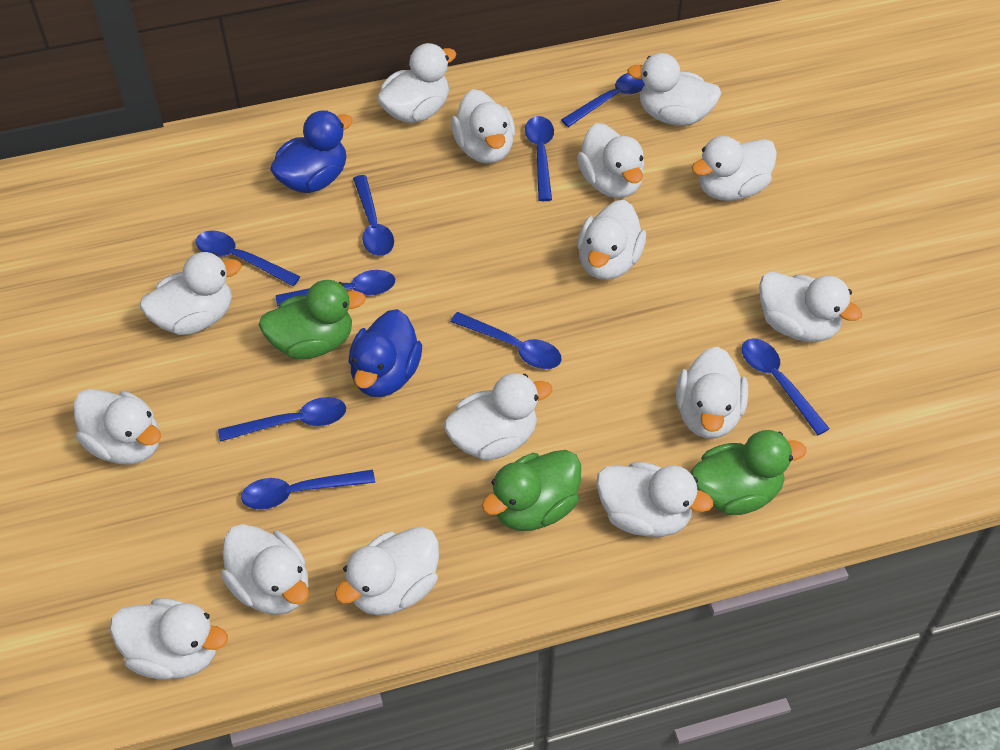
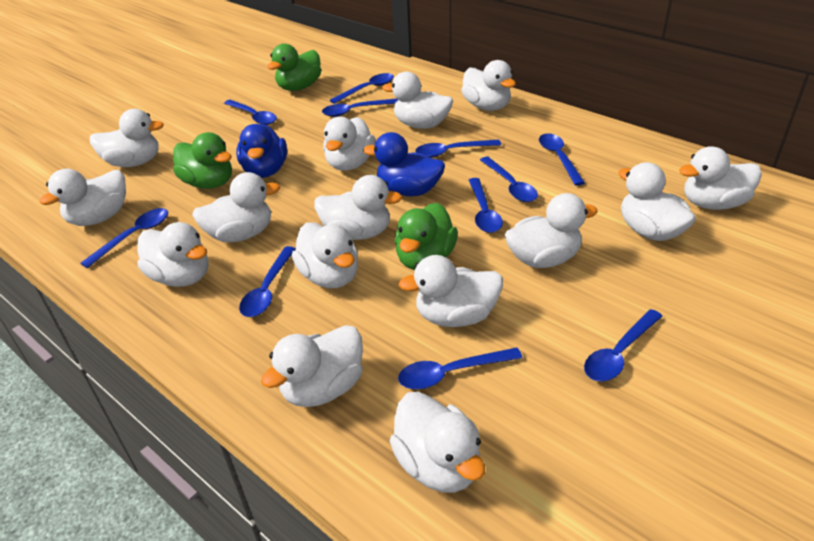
blue spoon: 9 -> 11

